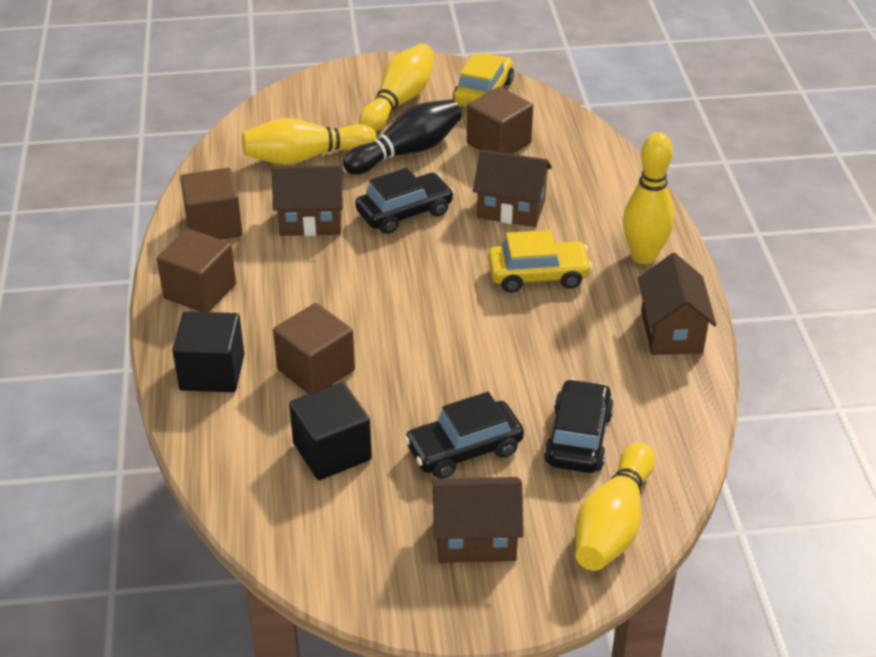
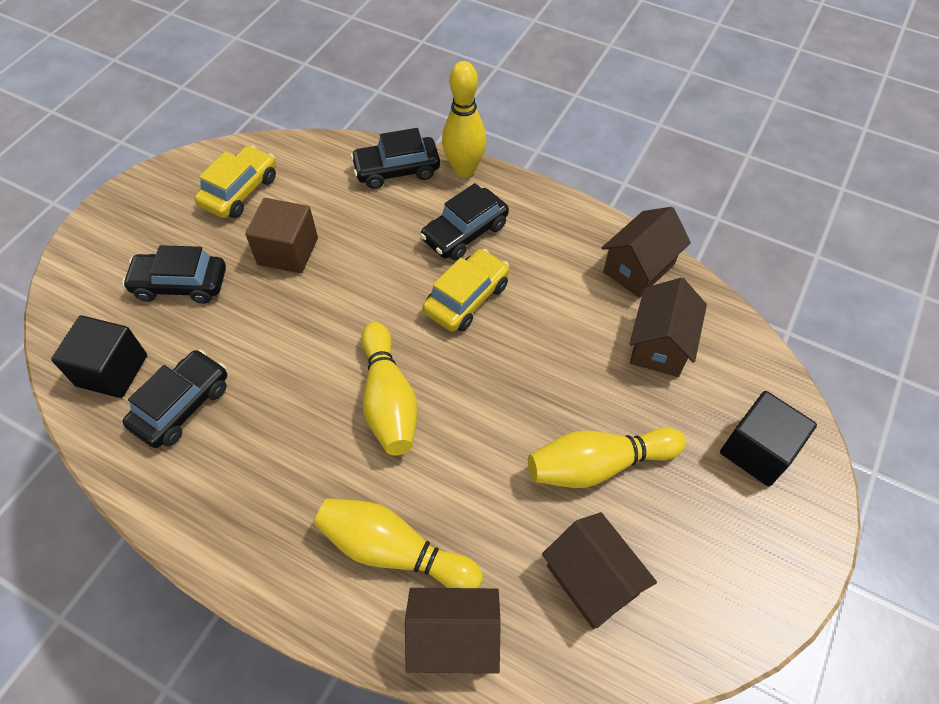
black bowling pin: 1 -> 0
black car: 3 -> 4
brown cube: 4 -> 1

